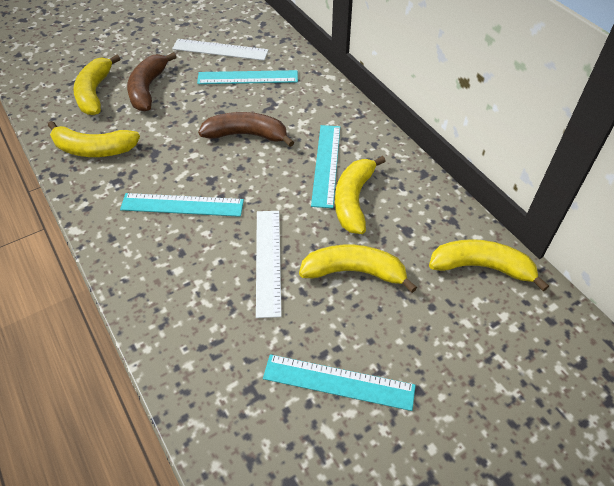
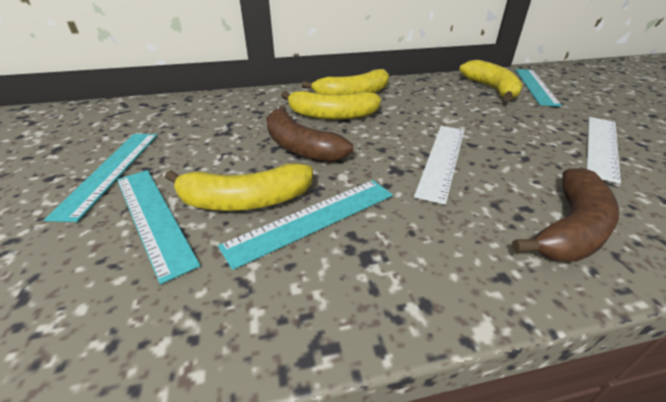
yellow banana: 5 -> 4

